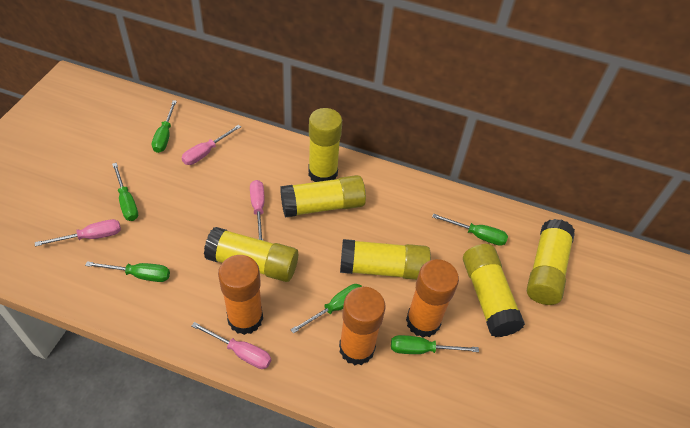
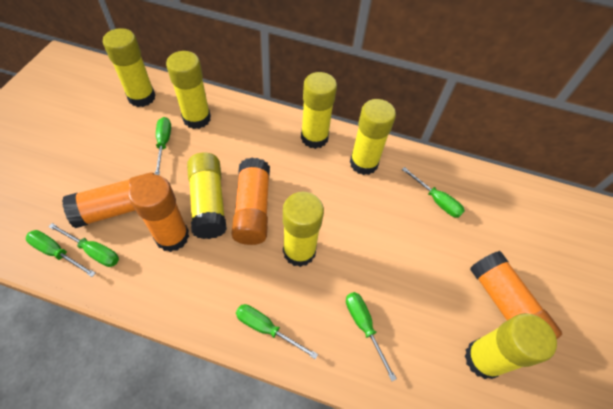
orange glue stick: 3 -> 4
pink screwdriver: 4 -> 0
yellow glue stick: 6 -> 7

